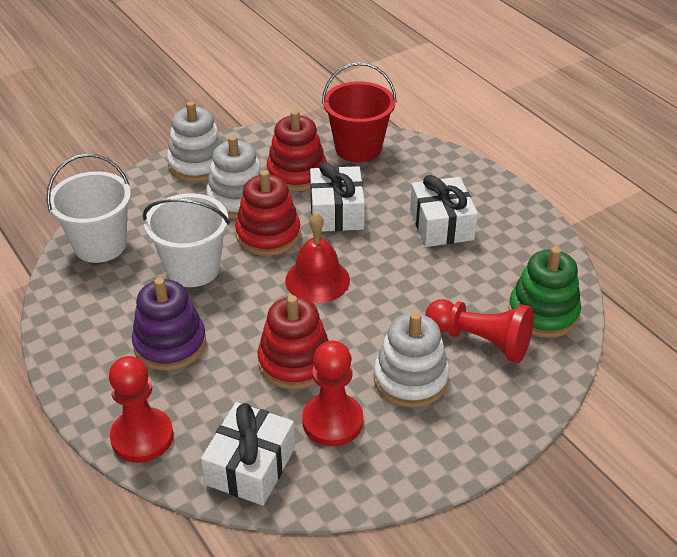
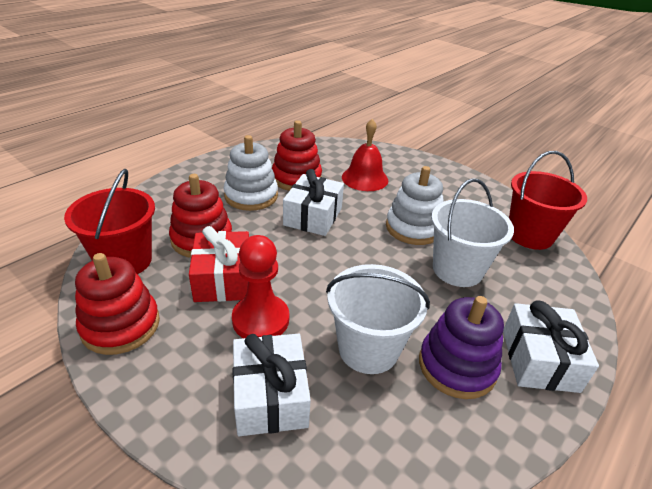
green stacking toy: 1 -> 0
red bucket: 1 -> 2
red gift: 0 -> 1
red pawn: 3 -> 1
white stacking toy: 3 -> 2

